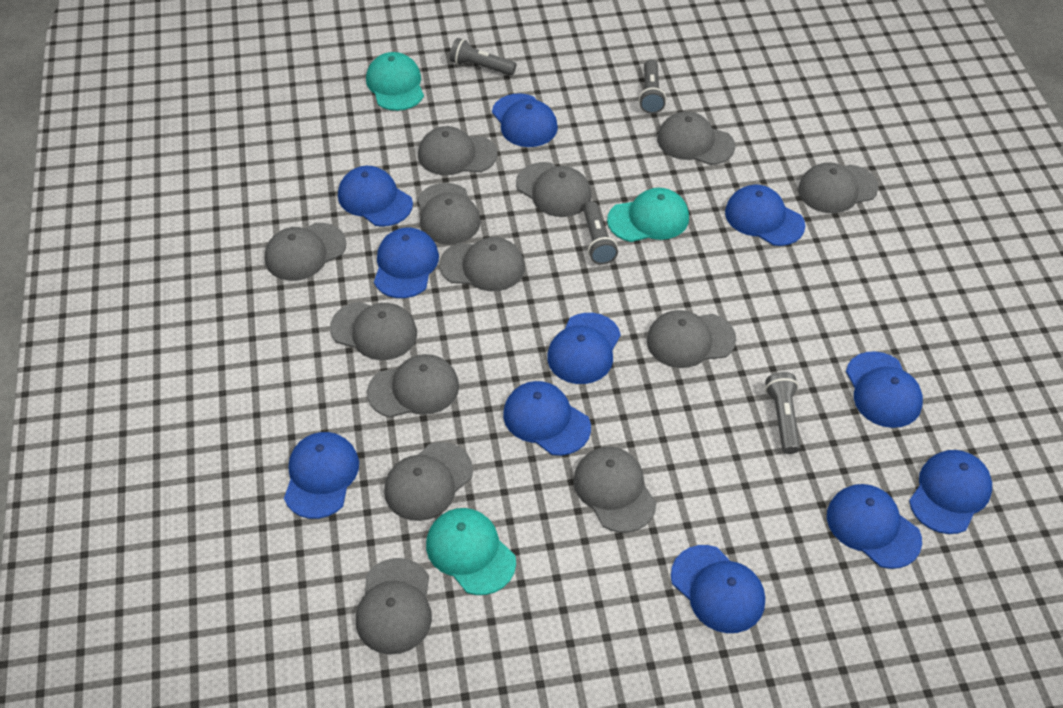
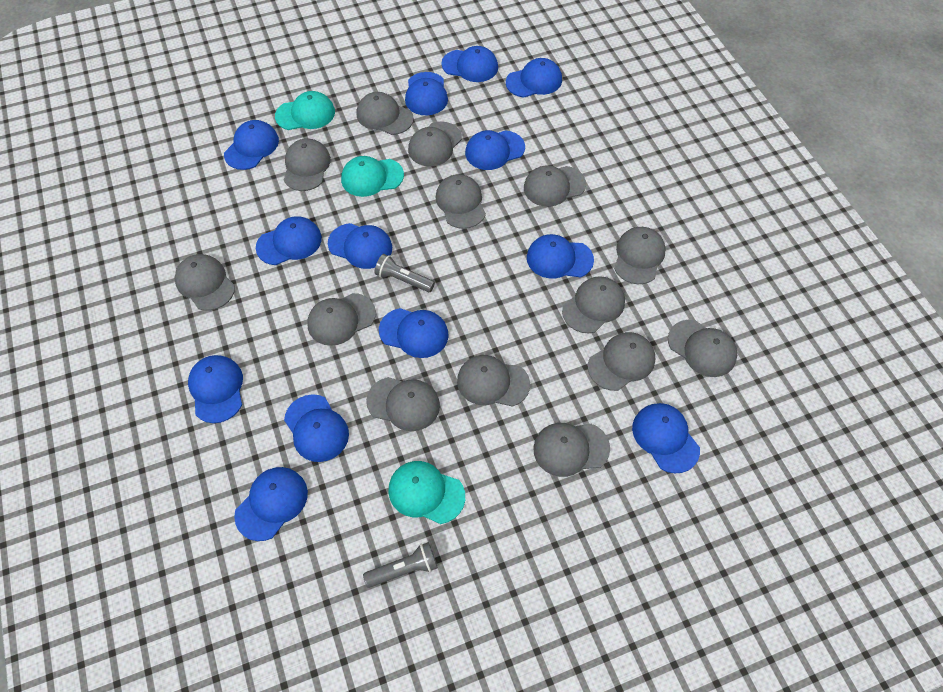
blue cap: 11 -> 13
grey cap: 13 -> 14
grey flashlight: 4 -> 2

